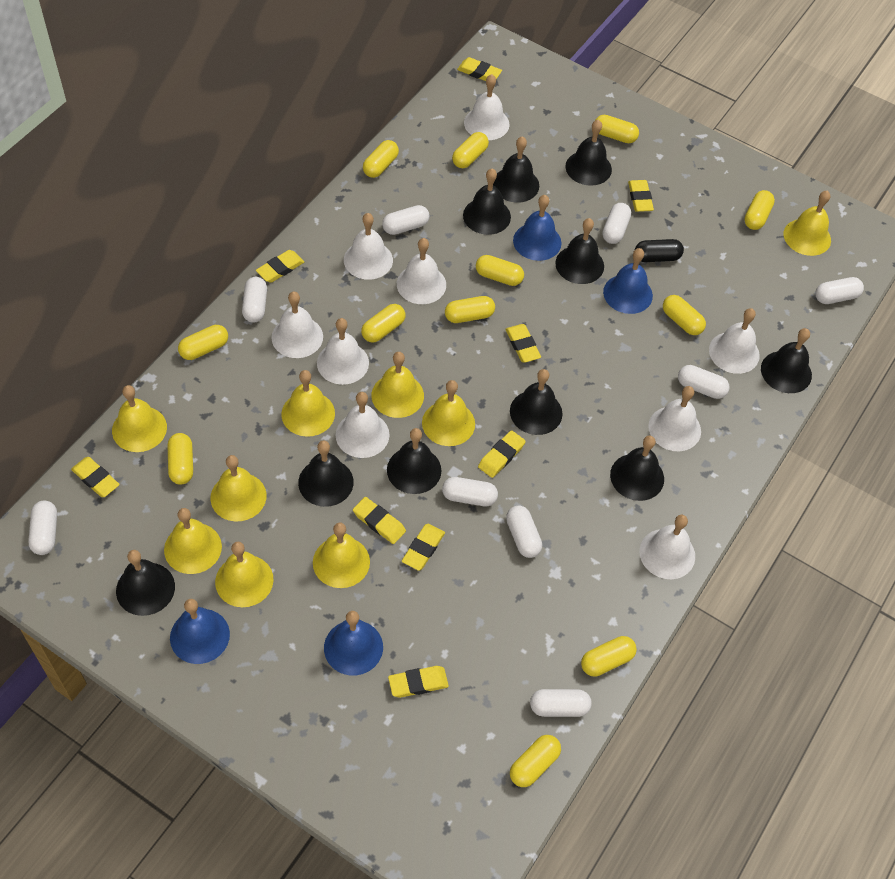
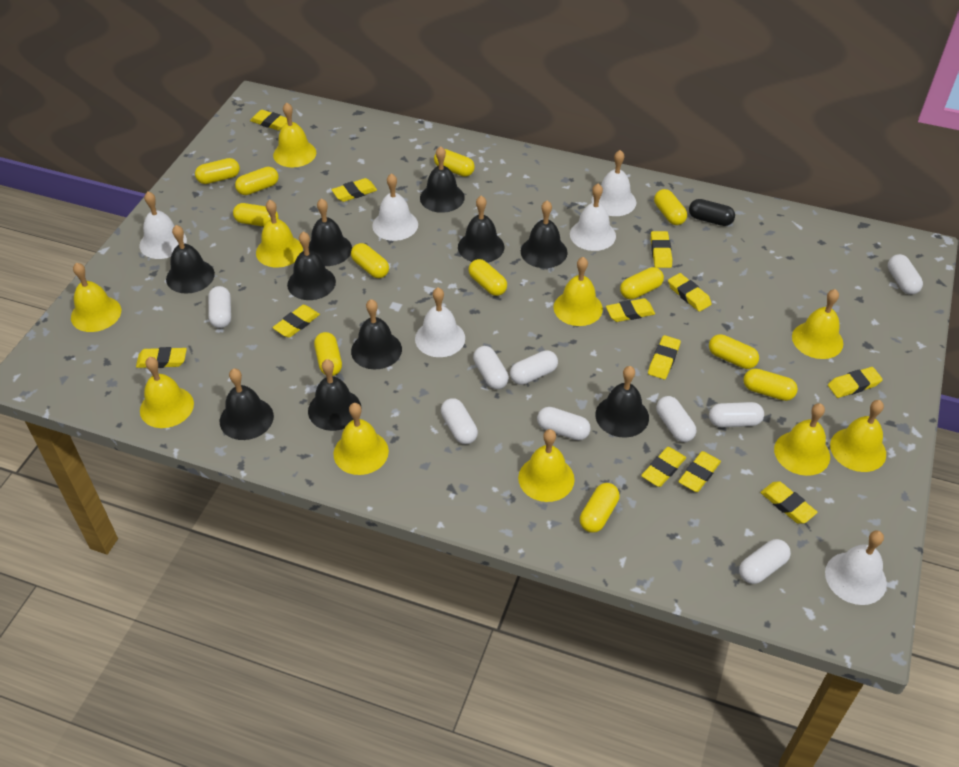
blue bell: 4 -> 0
white bell: 9 -> 6
yellow bell: 9 -> 10
yellow eraser: 9 -> 12

